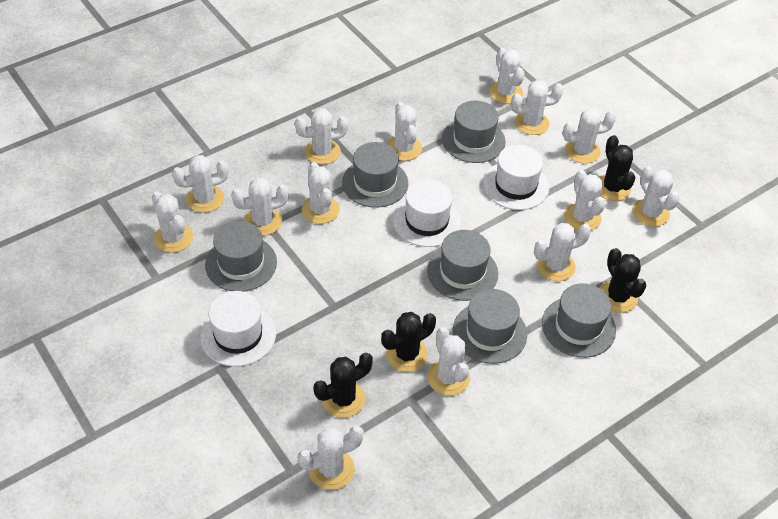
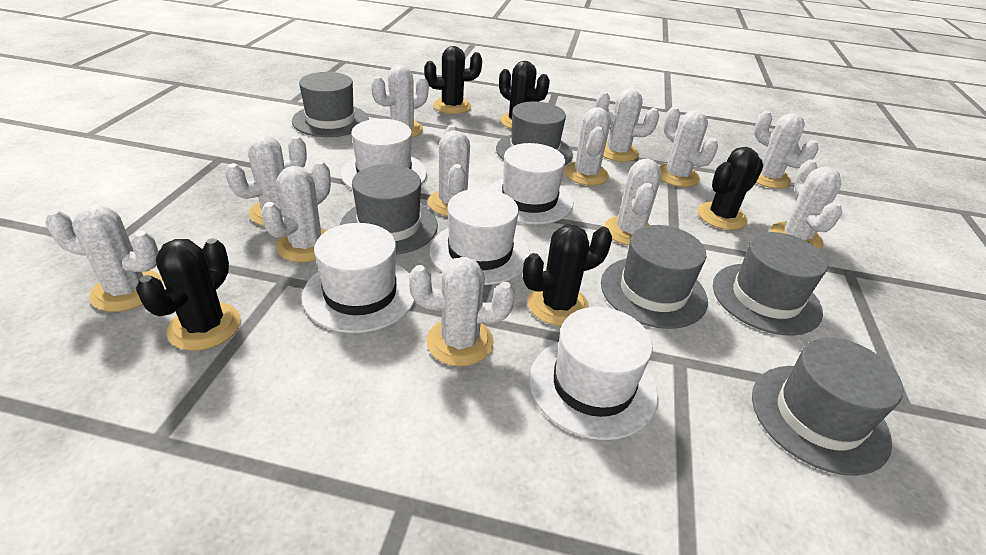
black cactus: 4 -> 5
white cactus: 14 -> 12
white hat: 3 -> 5

